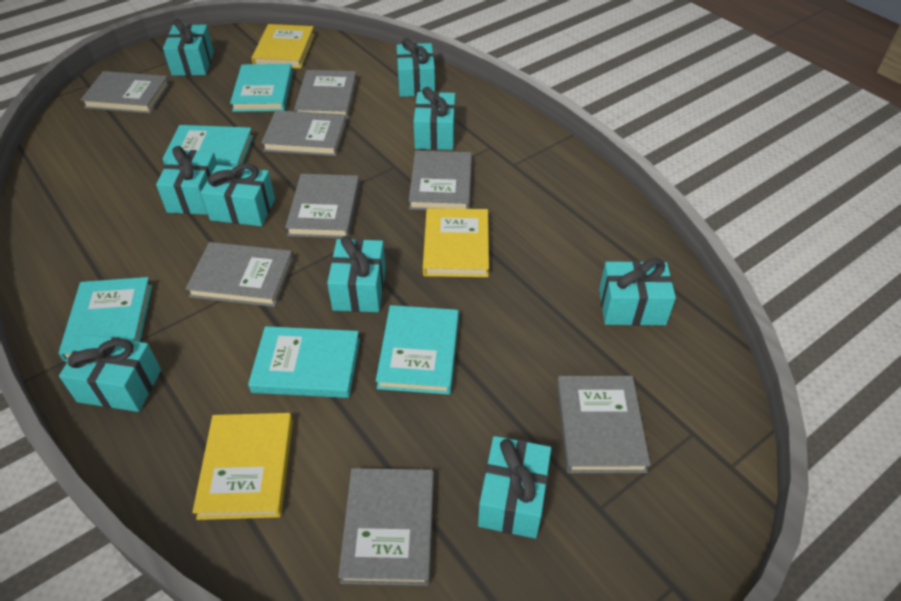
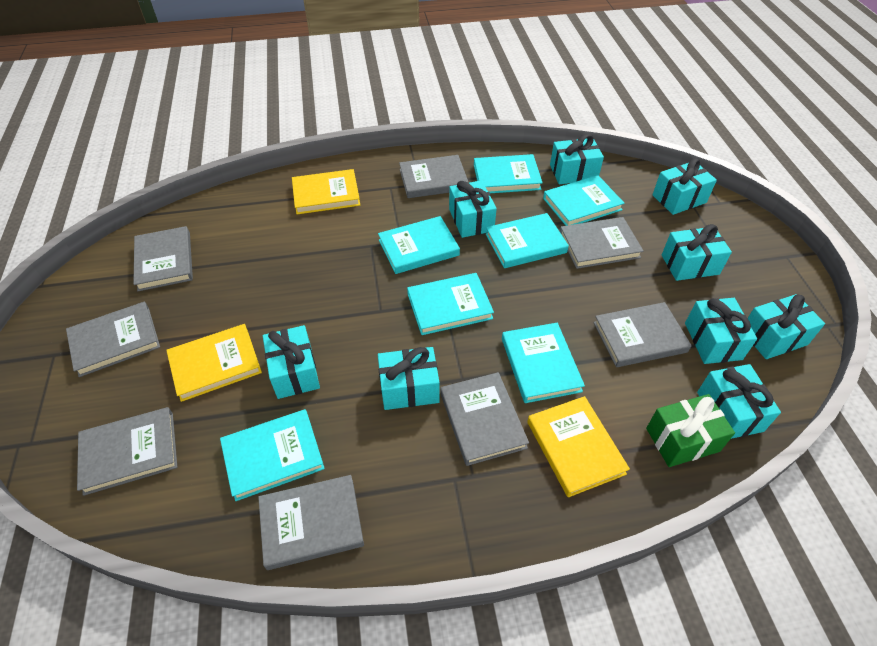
green gift: 0 -> 1
turquoise book: 5 -> 7

